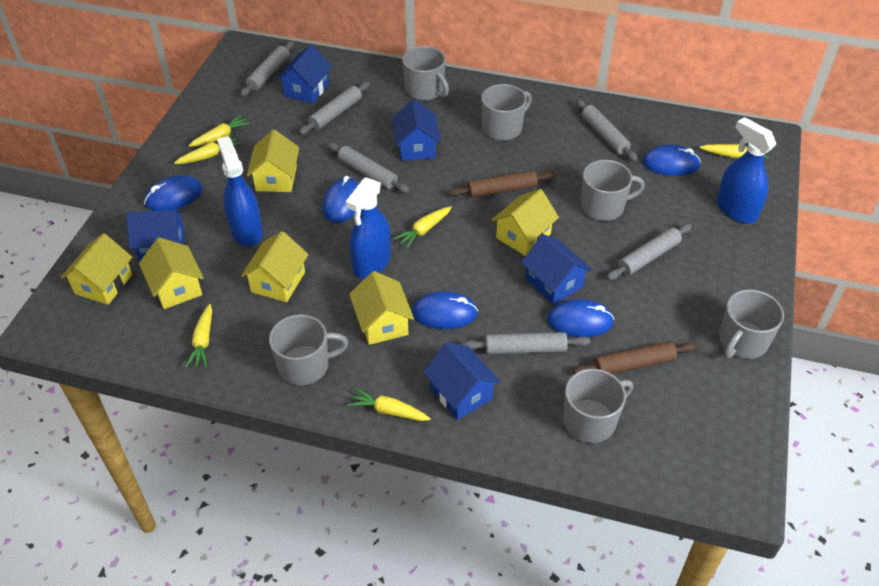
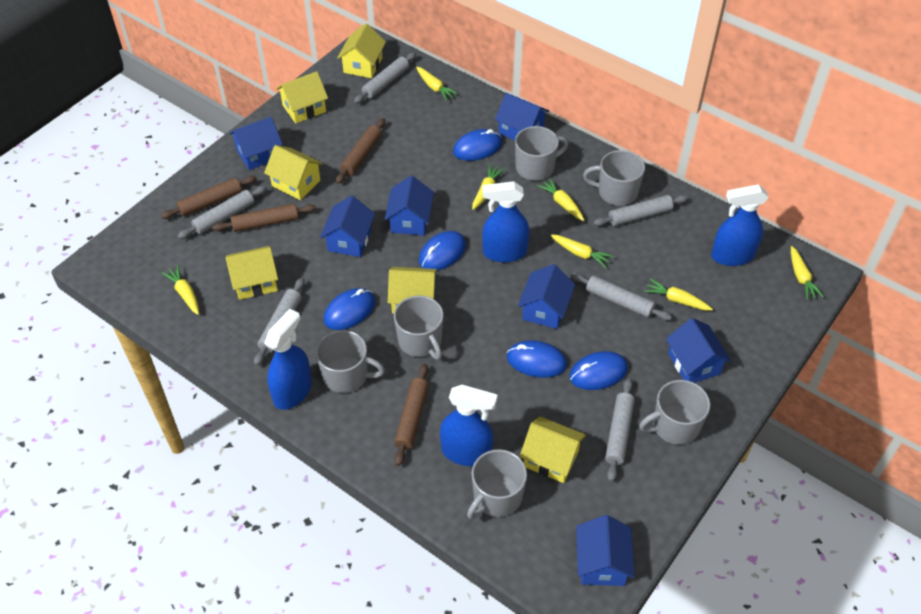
blue house: 5 -> 7
blue spray bottle: 3 -> 4
brown rolling pin: 2 -> 4
yellow carrot: 6 -> 7

